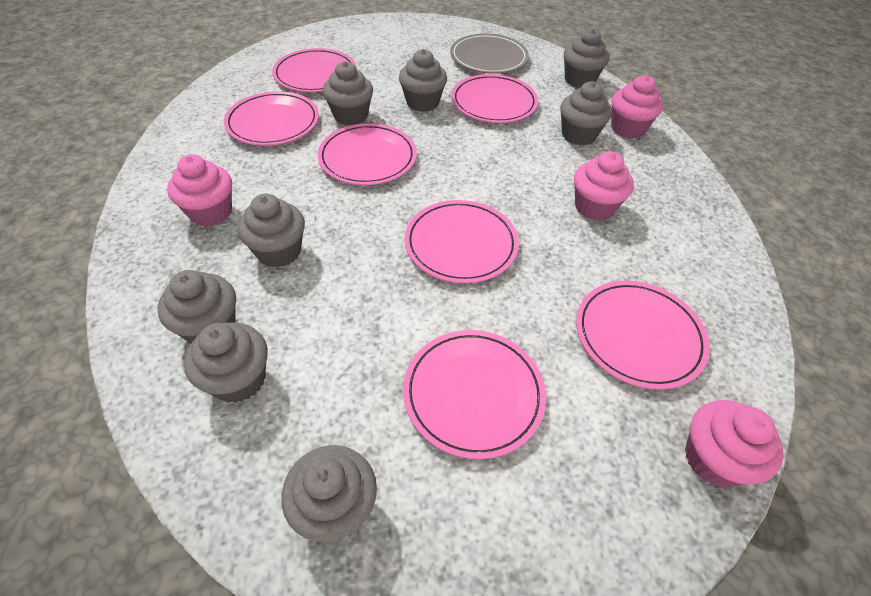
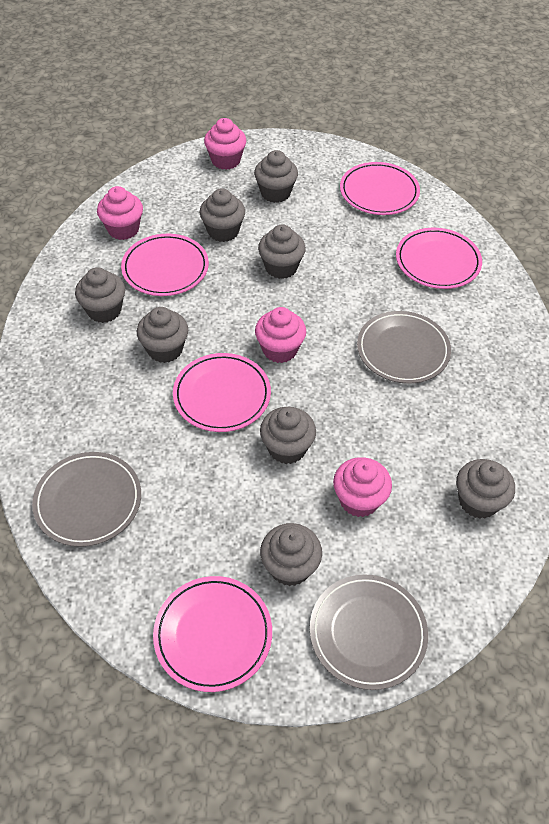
grey plate: 1 -> 3
pink plate: 7 -> 5

